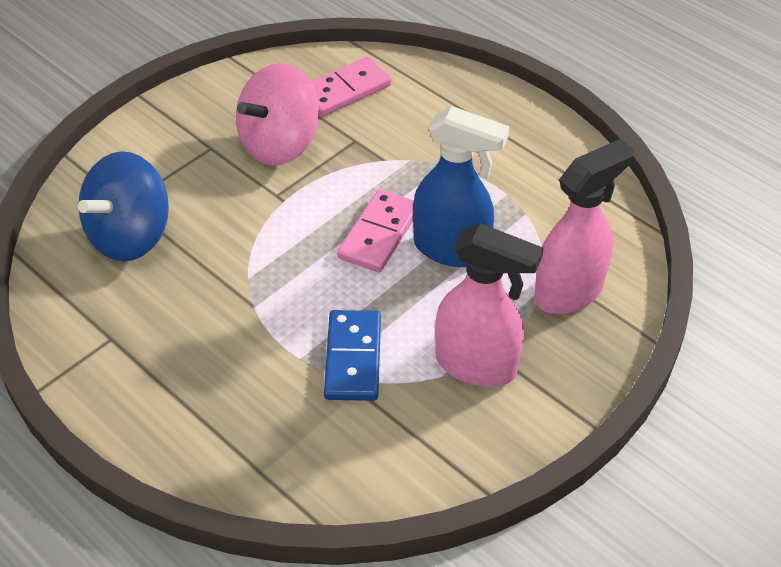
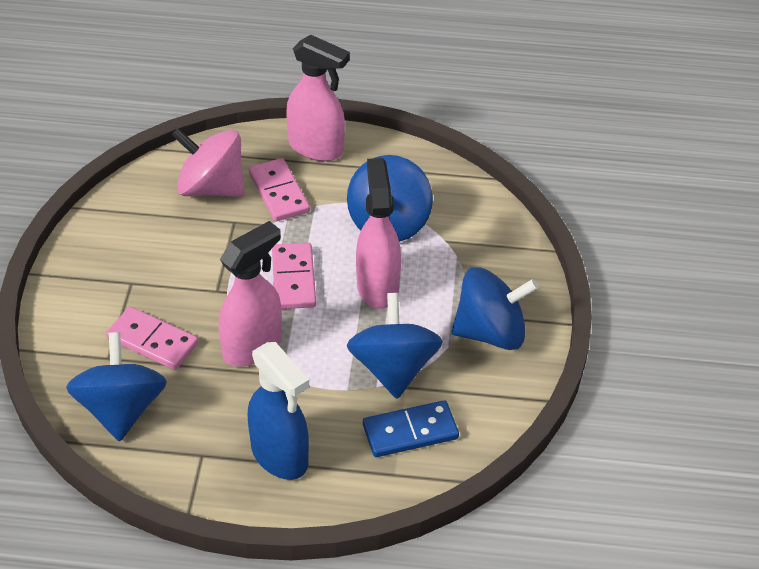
blue spinning top: 1 -> 4
pink domino: 2 -> 3
pink spray bottle: 2 -> 3

